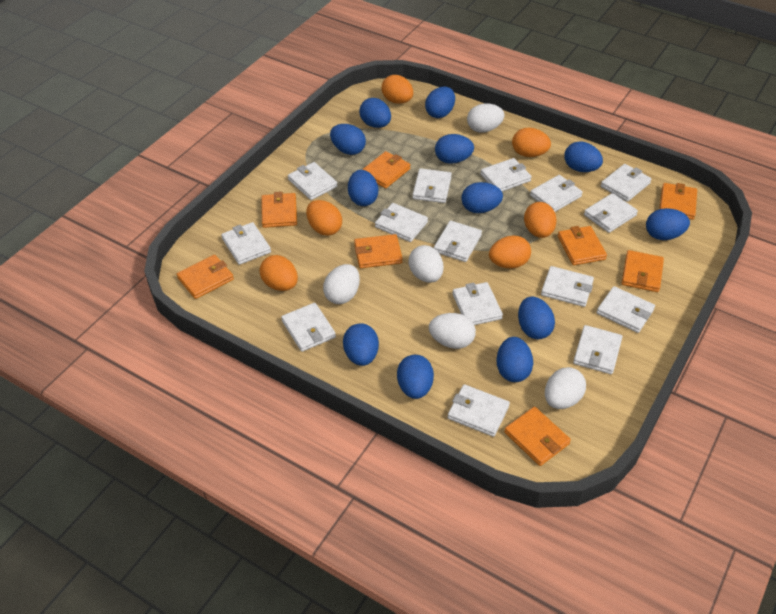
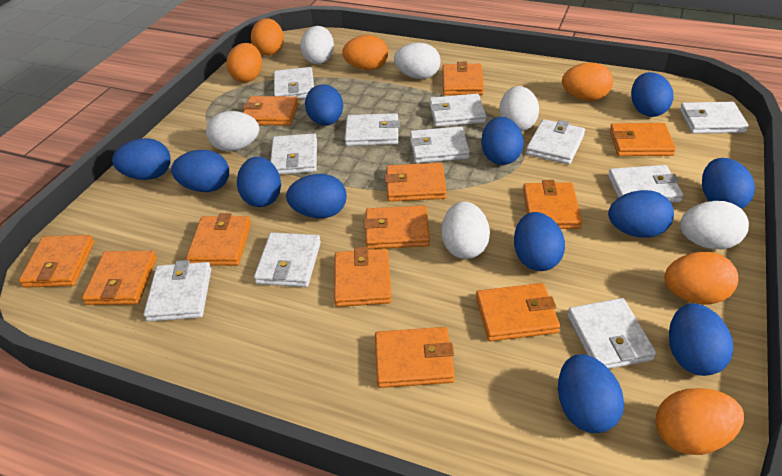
orange wallet: 8 -> 12
white egg: 5 -> 6
white wallet: 15 -> 11

